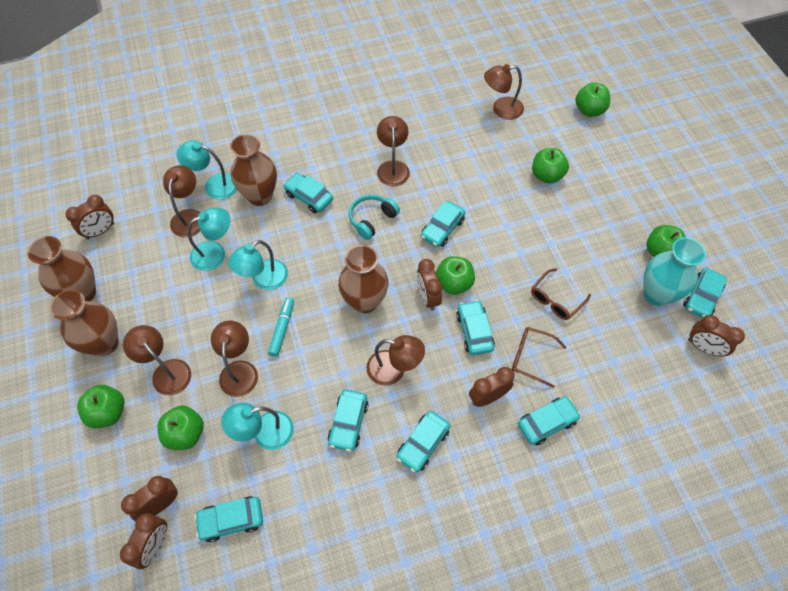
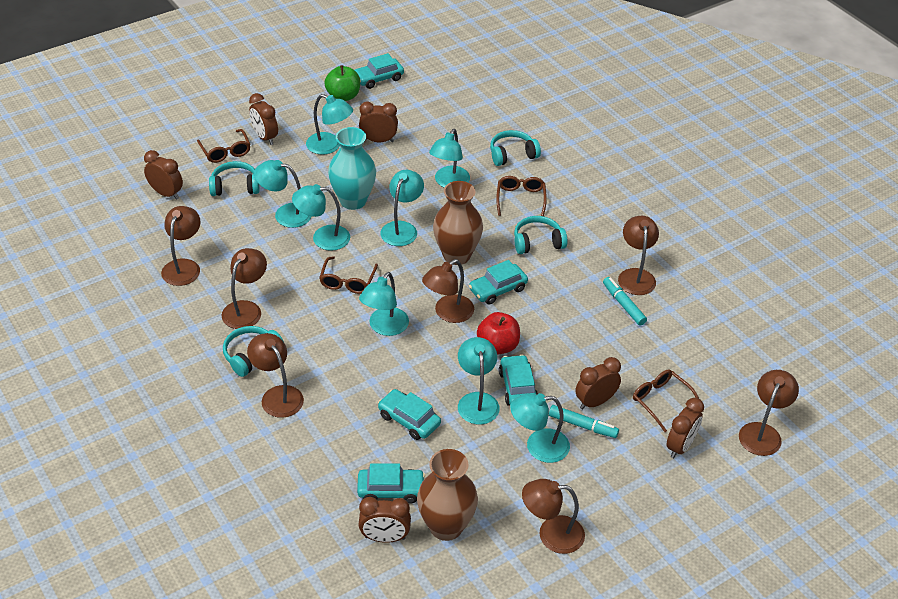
brown glasses: 2 -> 4
brown lamp: 6 -> 7
brown vase: 4 -> 2
green apple: 6 -> 1
red apple: 0 -> 1
turquoise car: 8 -> 5
turquoise headphones: 1 -> 4
turquoise lamp: 4 -> 8
turquoise marker: 1 -> 2

